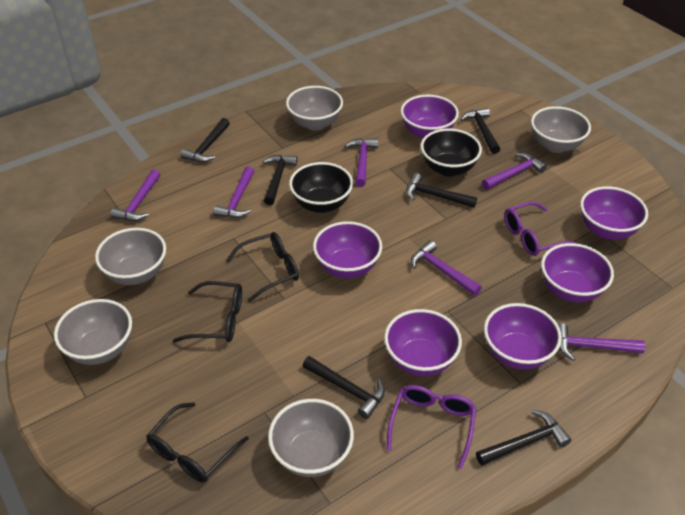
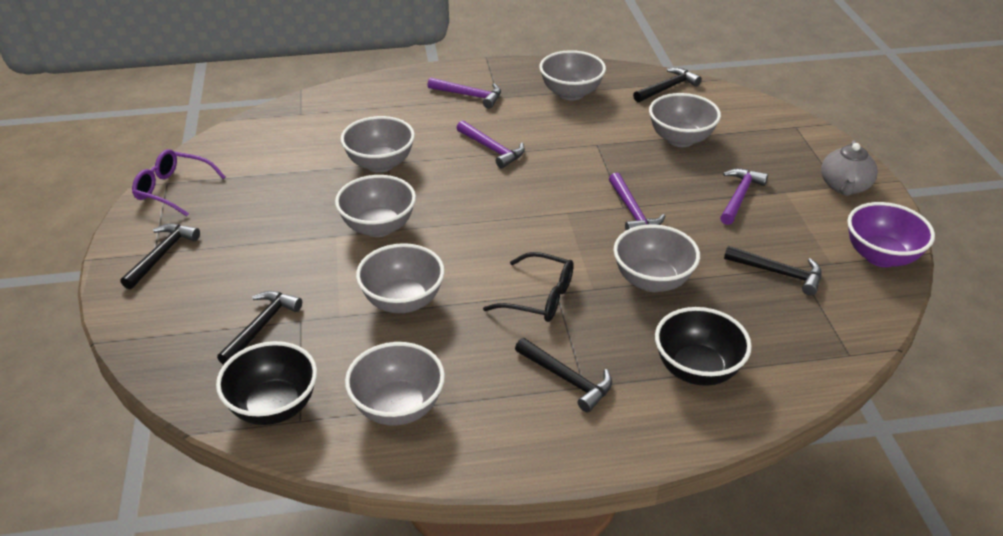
black glasses: 3 -> 1
black hammer: 6 -> 5
grey bowl: 5 -> 7
grey teapot: 0 -> 1
purple bowl: 6 -> 1
purple glasses: 2 -> 1
purple hammer: 6 -> 4

